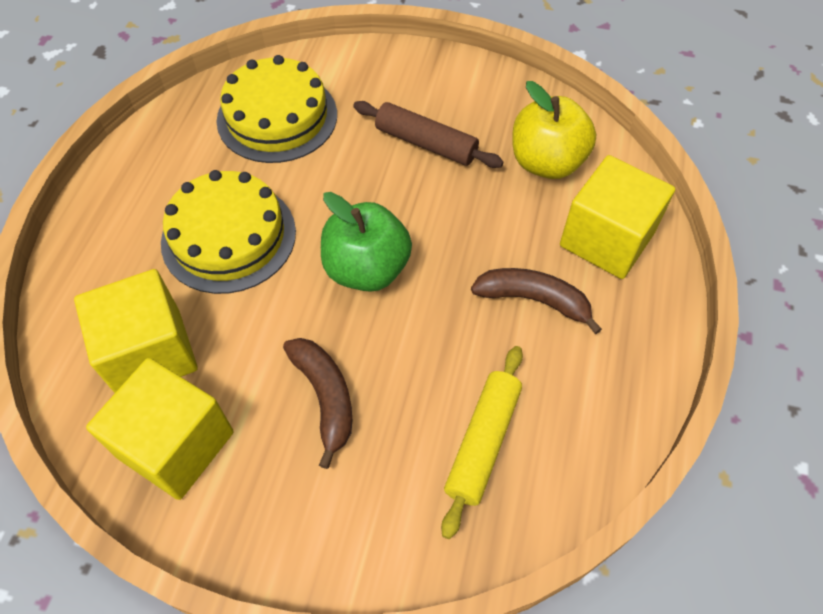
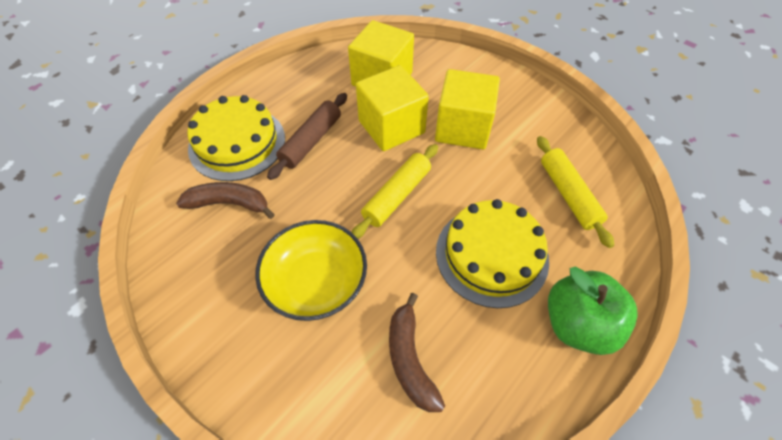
yellow apple: 1 -> 0
yellow bowl: 0 -> 1
yellow rolling pin: 1 -> 2

